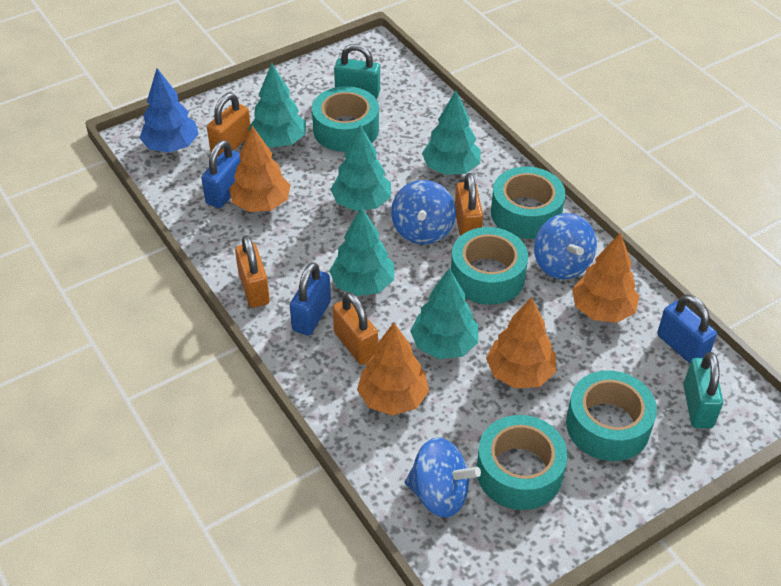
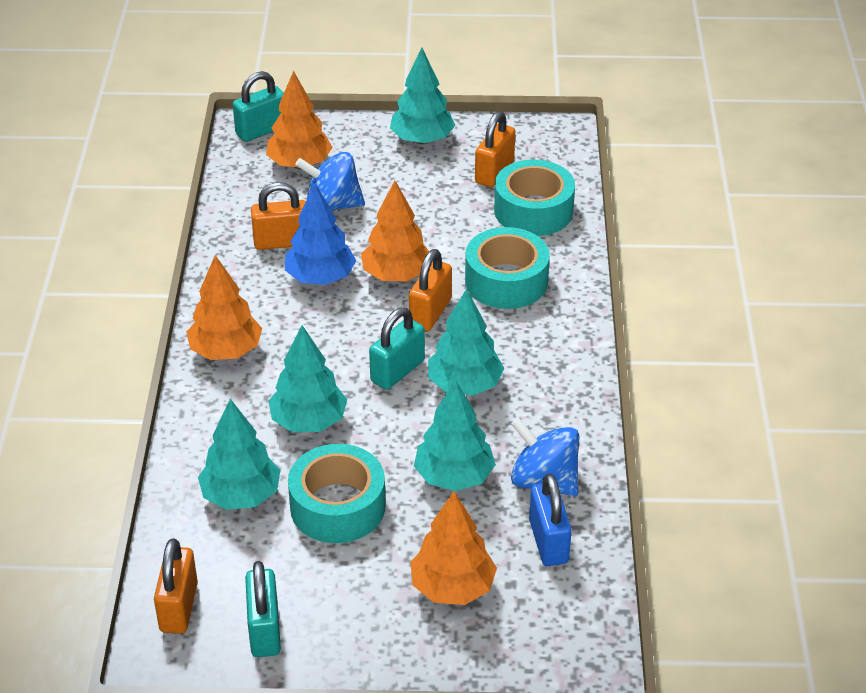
blue padlock: 3 -> 1
blue spinning top: 3 -> 2
turquoise padlock: 2 -> 3
turquoise tape: 5 -> 3

